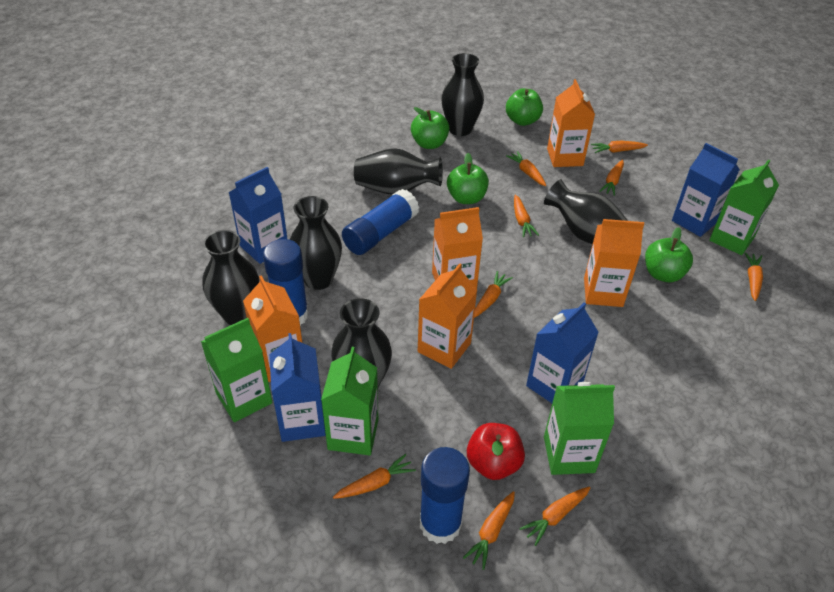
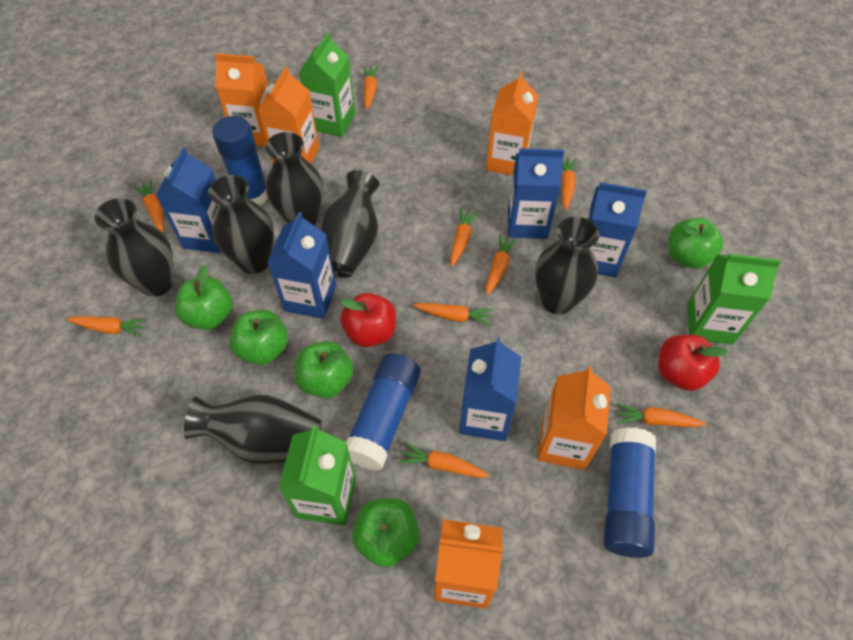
blue carton: 4 -> 5
green apple: 4 -> 5
green carton: 4 -> 3
red apple: 1 -> 2

